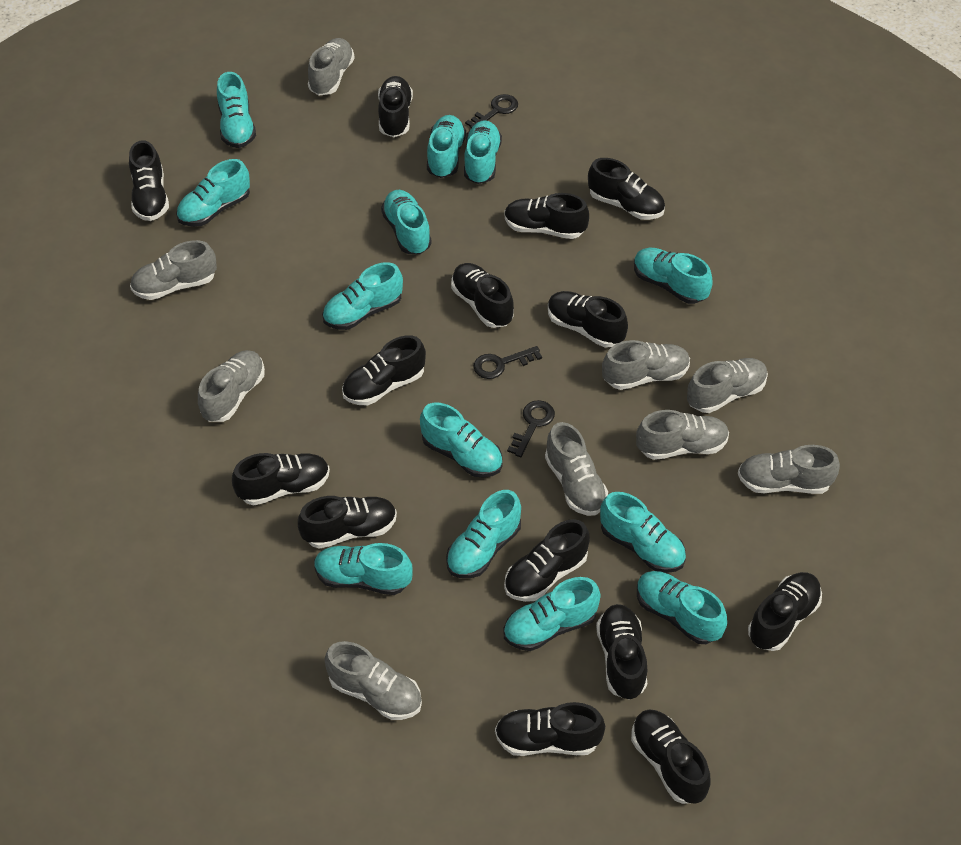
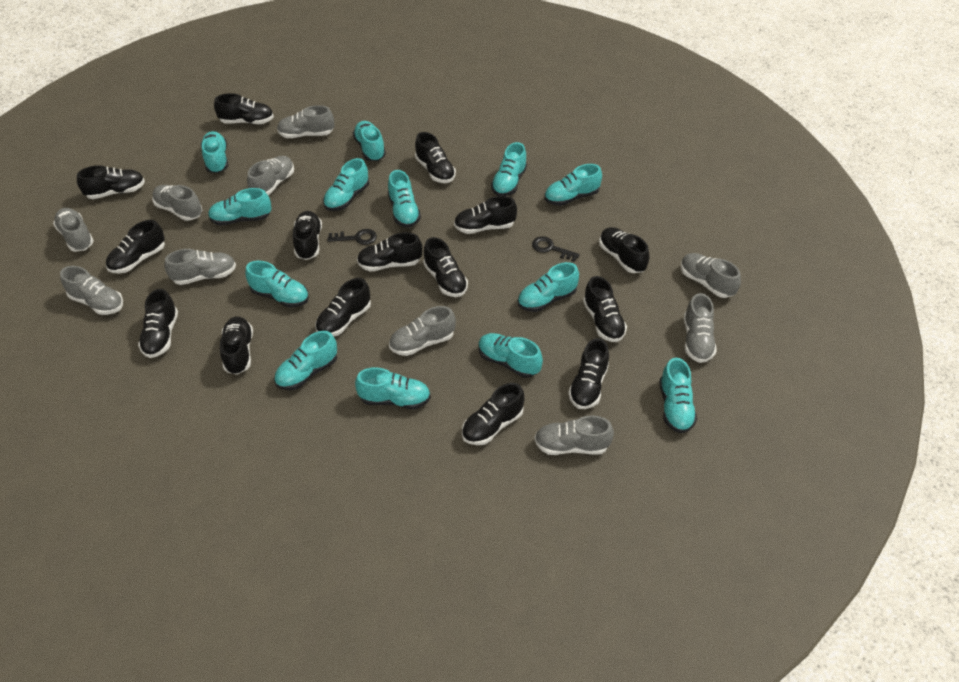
black key: 3 -> 2
black shoe: 14 -> 15
grey shoe: 9 -> 10

